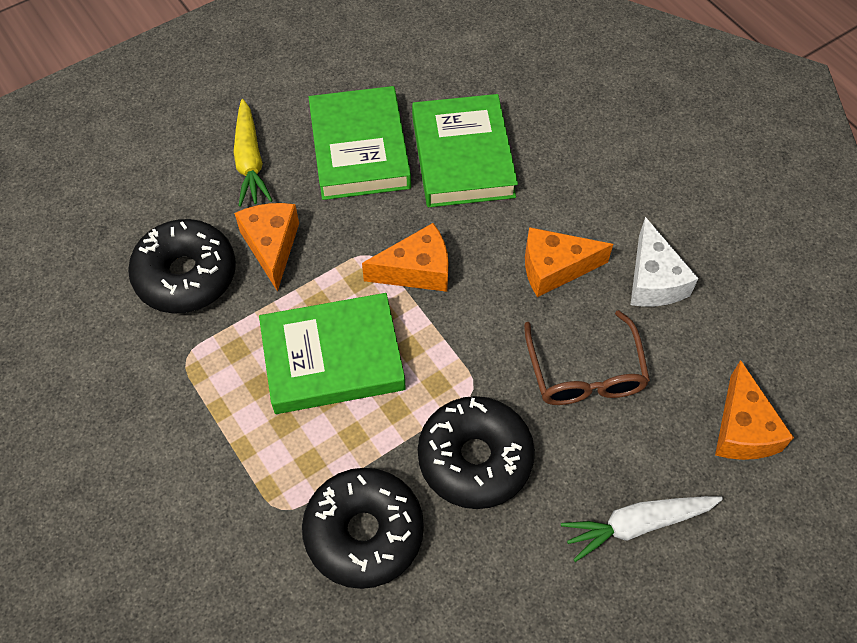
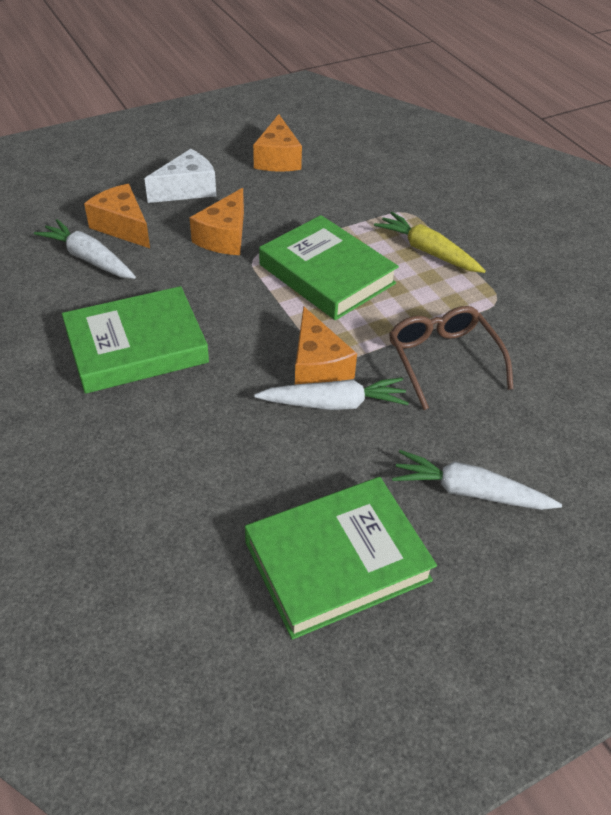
black donut: 3 -> 0
white carrot: 1 -> 3

